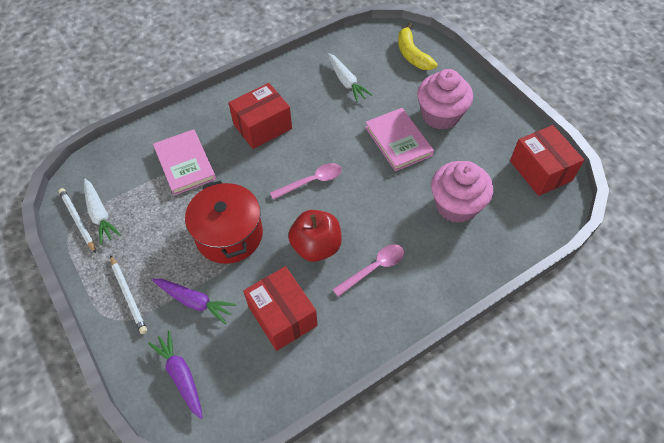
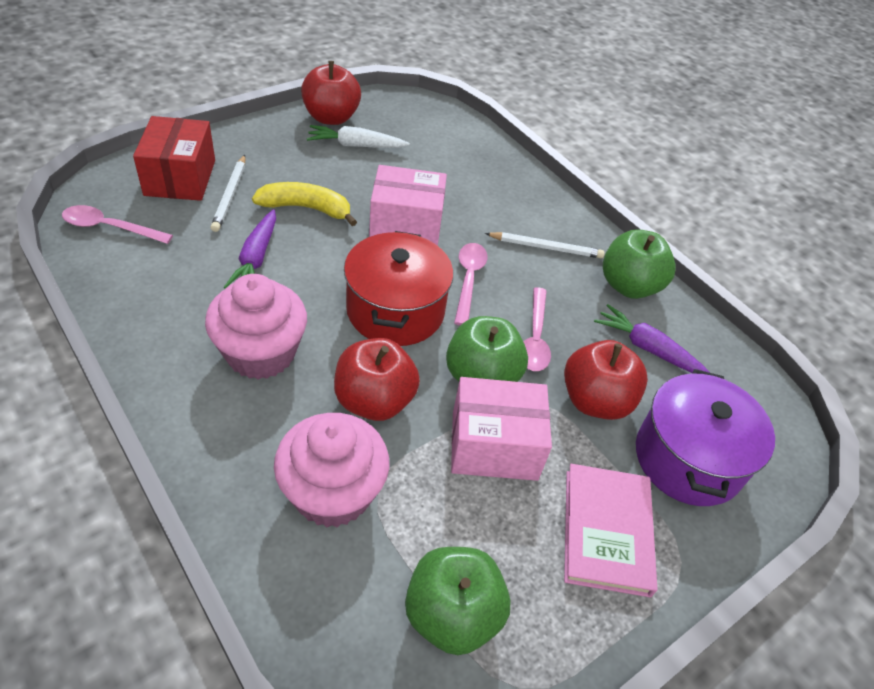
green apple: 0 -> 3
pink book: 2 -> 1
pink box: 0 -> 2
pink spoon: 2 -> 3
purple pot: 0 -> 1
red apple: 1 -> 3
red box: 3 -> 1
white carrot: 2 -> 1

